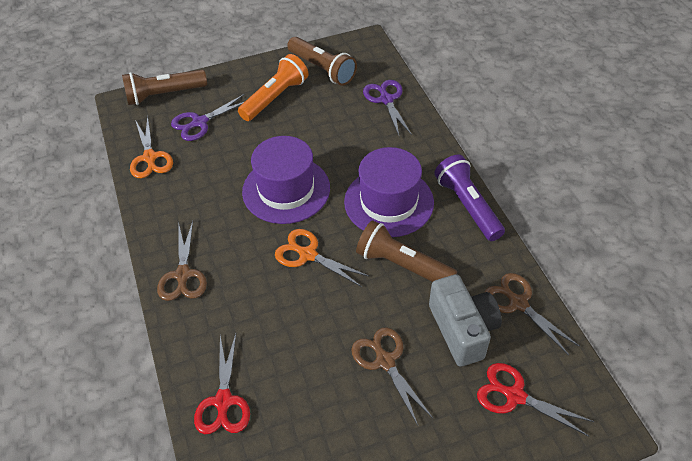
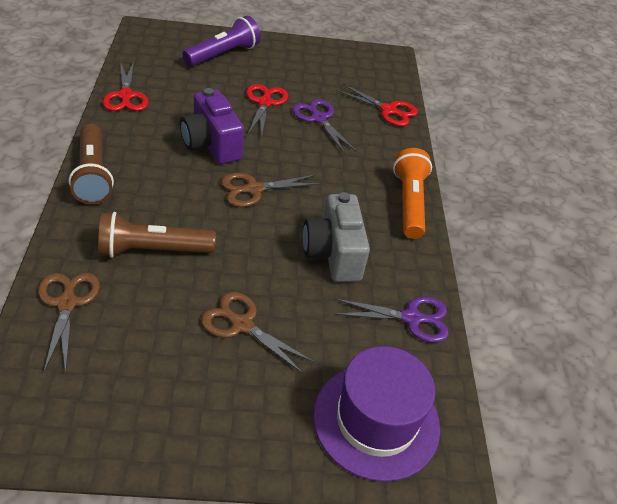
brown flashlight: 3 -> 2
orange scissors: 2 -> 0
purple camera: 0 -> 1
purple hat: 2 -> 1
red scissors: 2 -> 3

